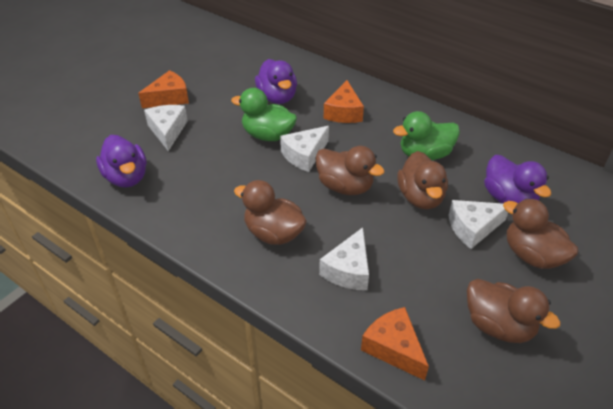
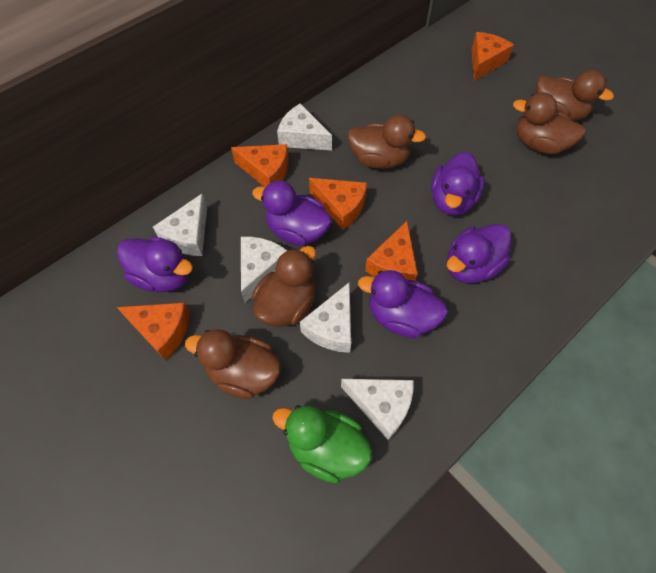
green duck: 2 -> 1
orange cheese: 3 -> 5
purple duck: 3 -> 5
white cheese: 4 -> 5

